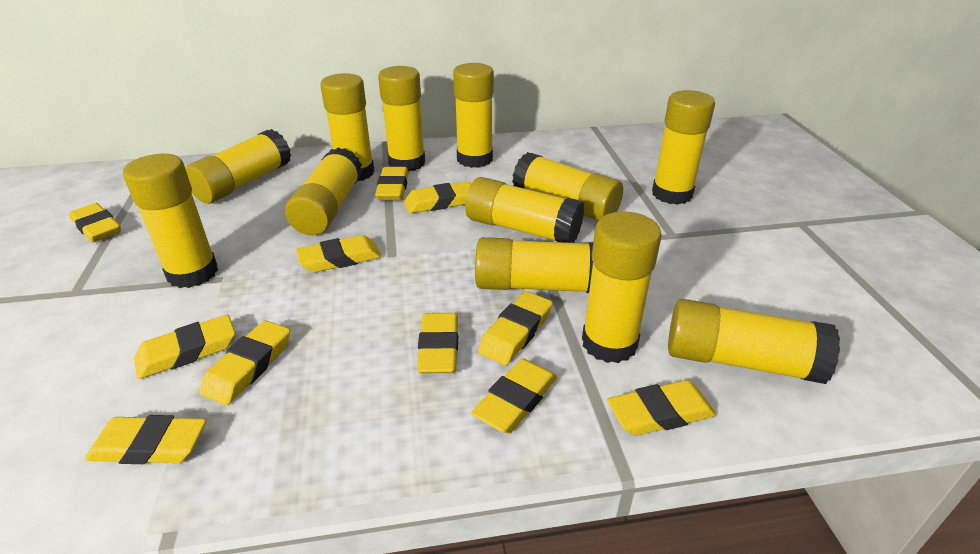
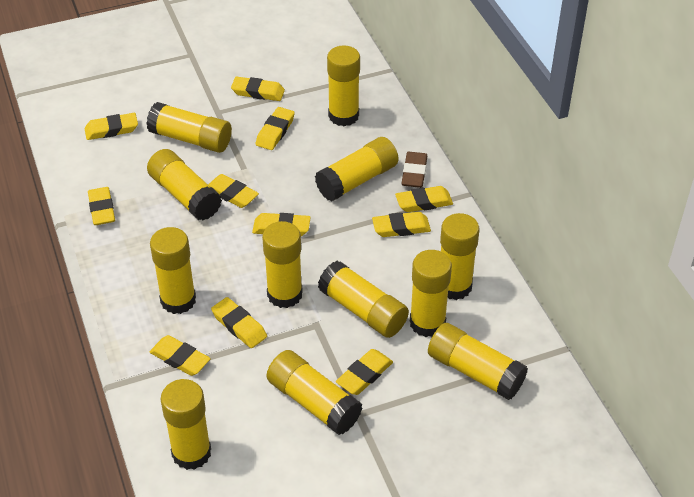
brown eraser: 0 -> 1

